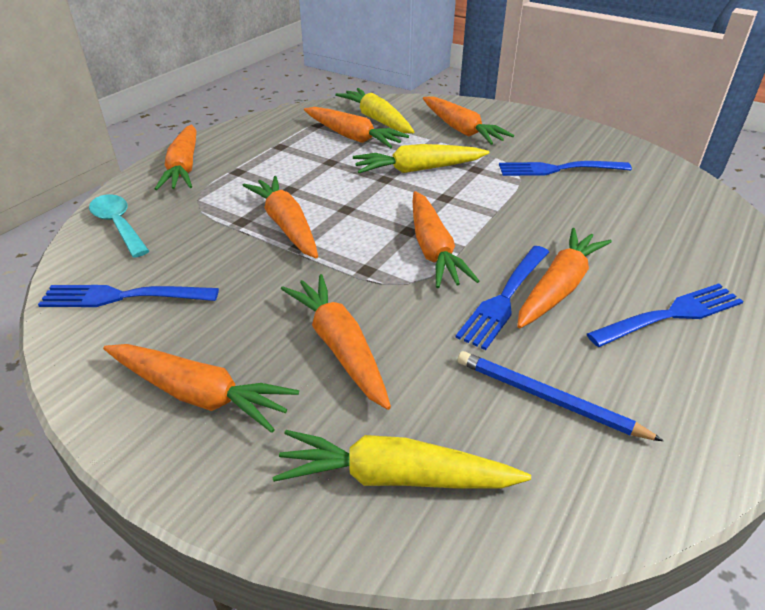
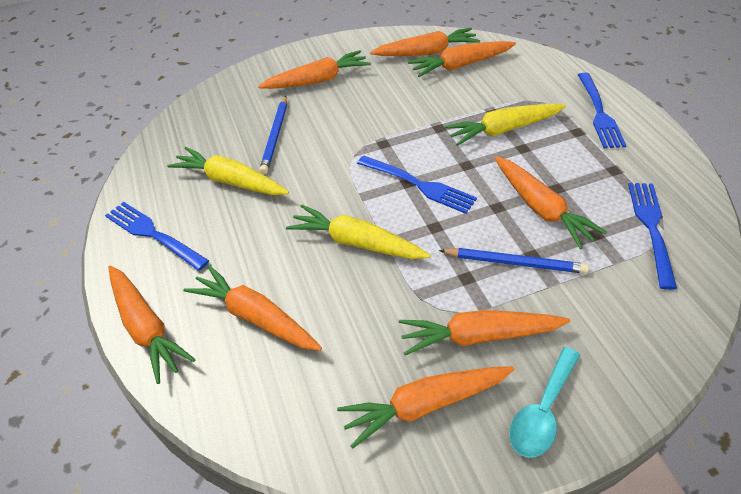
blue pencil: 1 -> 2

